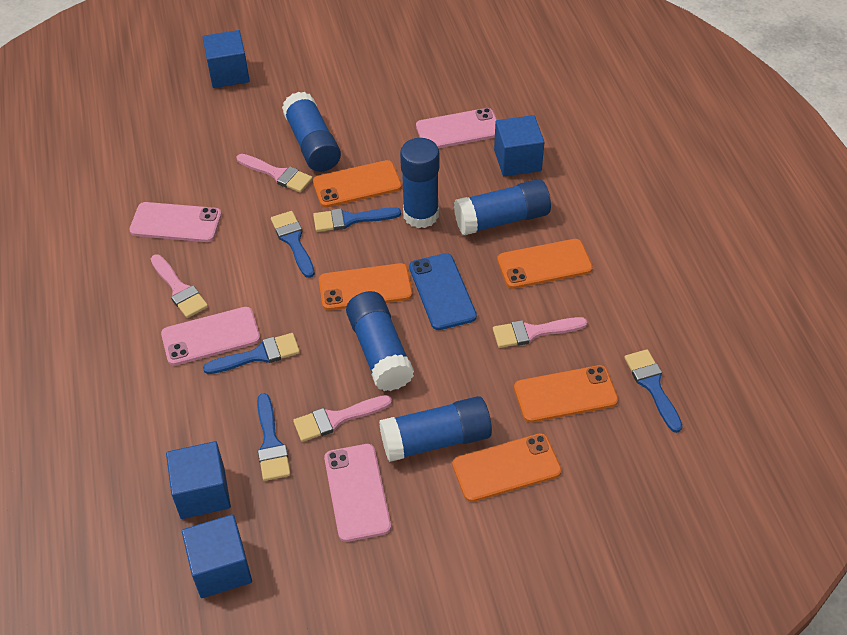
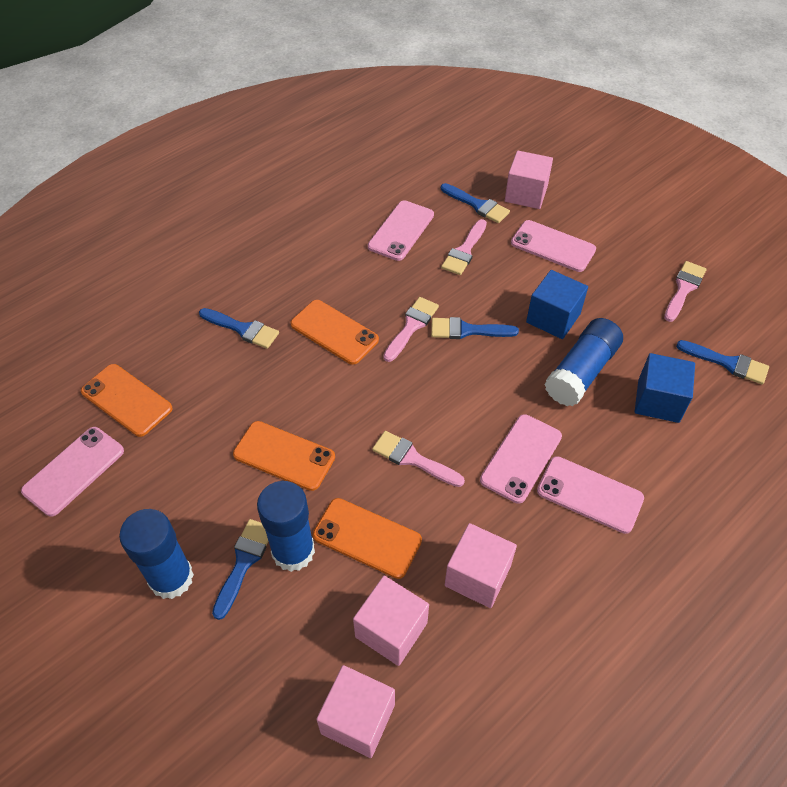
blue cube: 4 -> 2
blue glue stick: 5 -> 3
blue phone: 1 -> 0
orange phone: 5 -> 4
pink cube: 0 -> 4
pink phone: 4 -> 5

